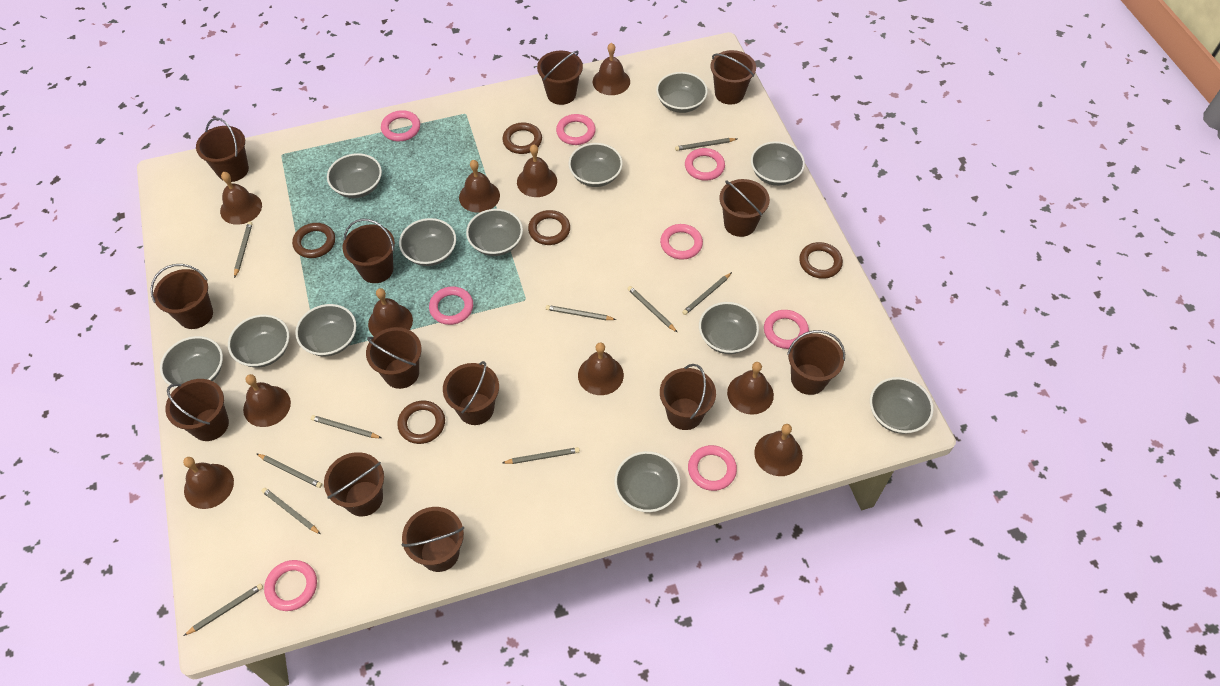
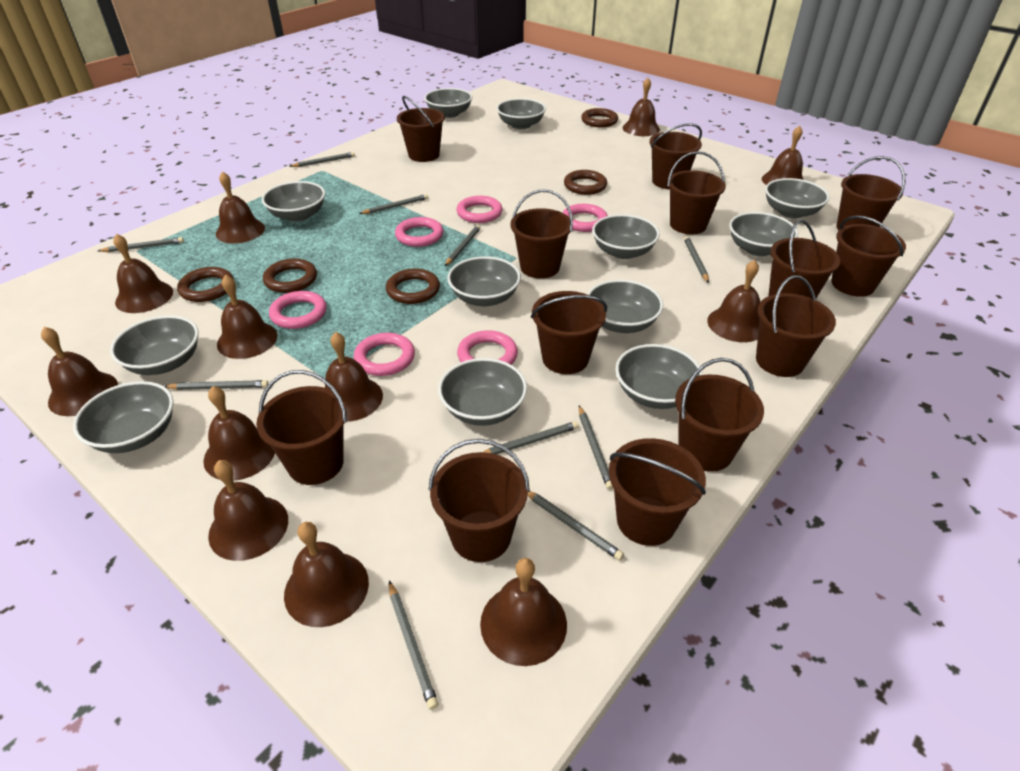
brown bell: 10 -> 12
pink ring: 8 -> 6

